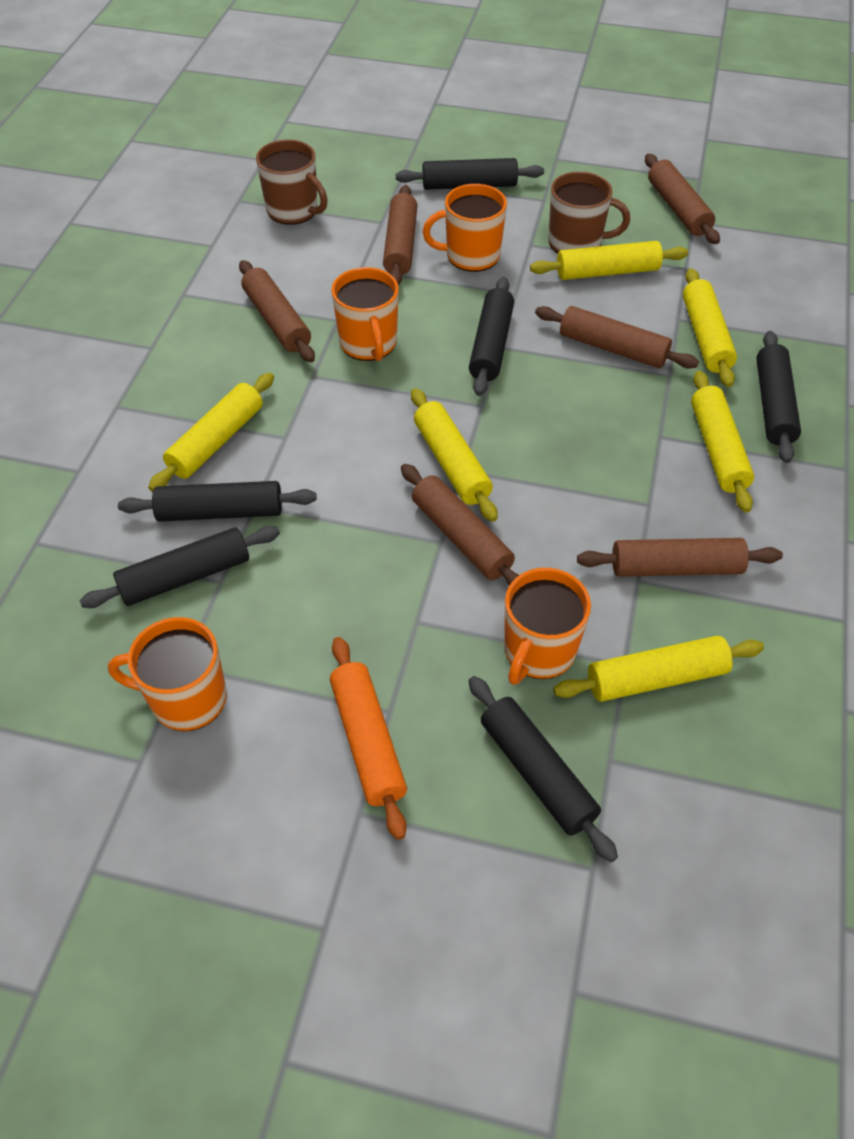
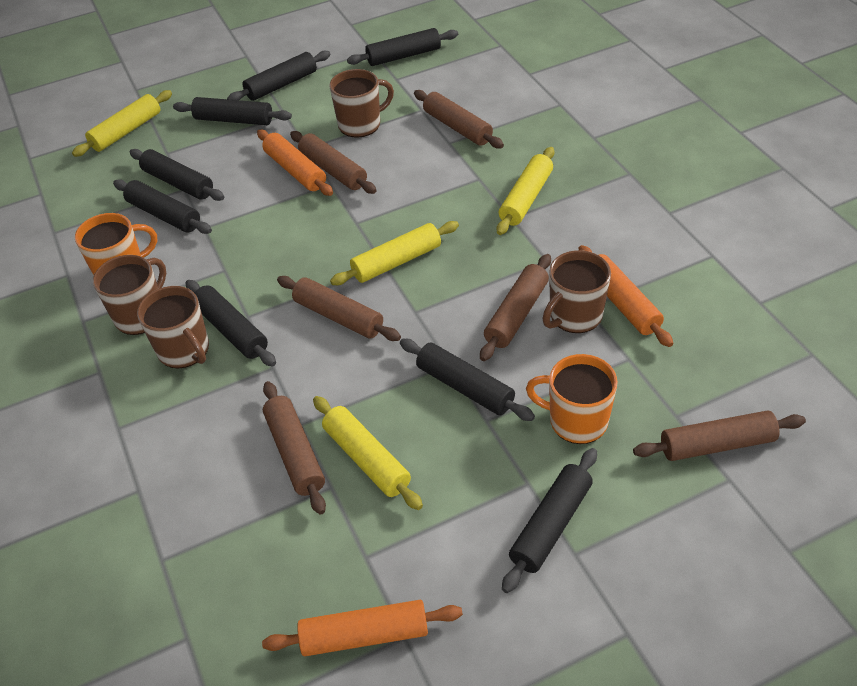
black rolling pin: 6 -> 8
brown mug: 2 -> 4
orange mug: 4 -> 2
orange rolling pin: 1 -> 3
yellow rolling pin: 6 -> 4

